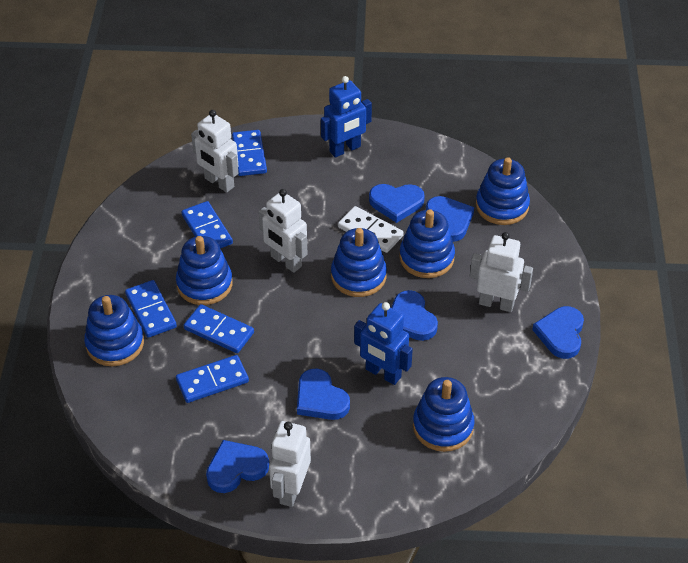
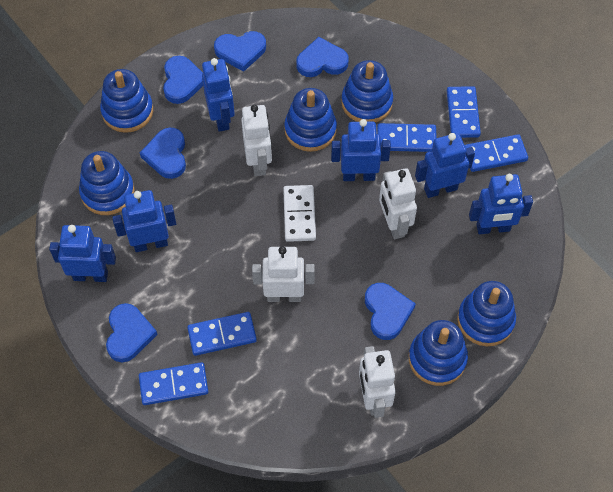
blue robot: 2 -> 6

